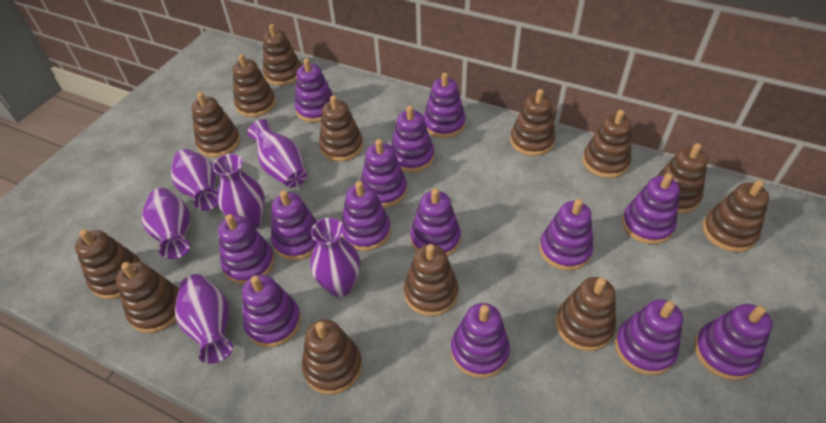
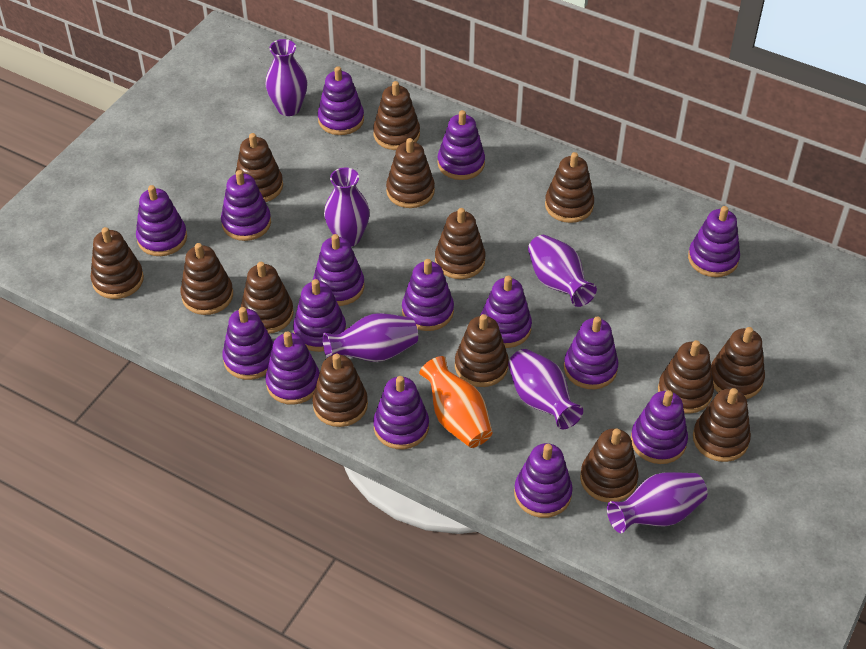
brown stacking toy: 13 -> 14
orange vase: 0 -> 1
purple stacking toy: 14 -> 15

